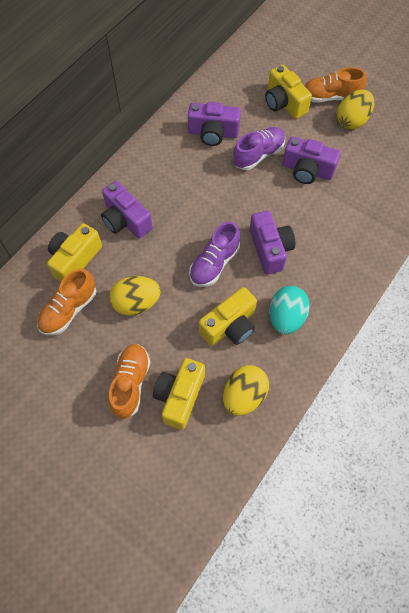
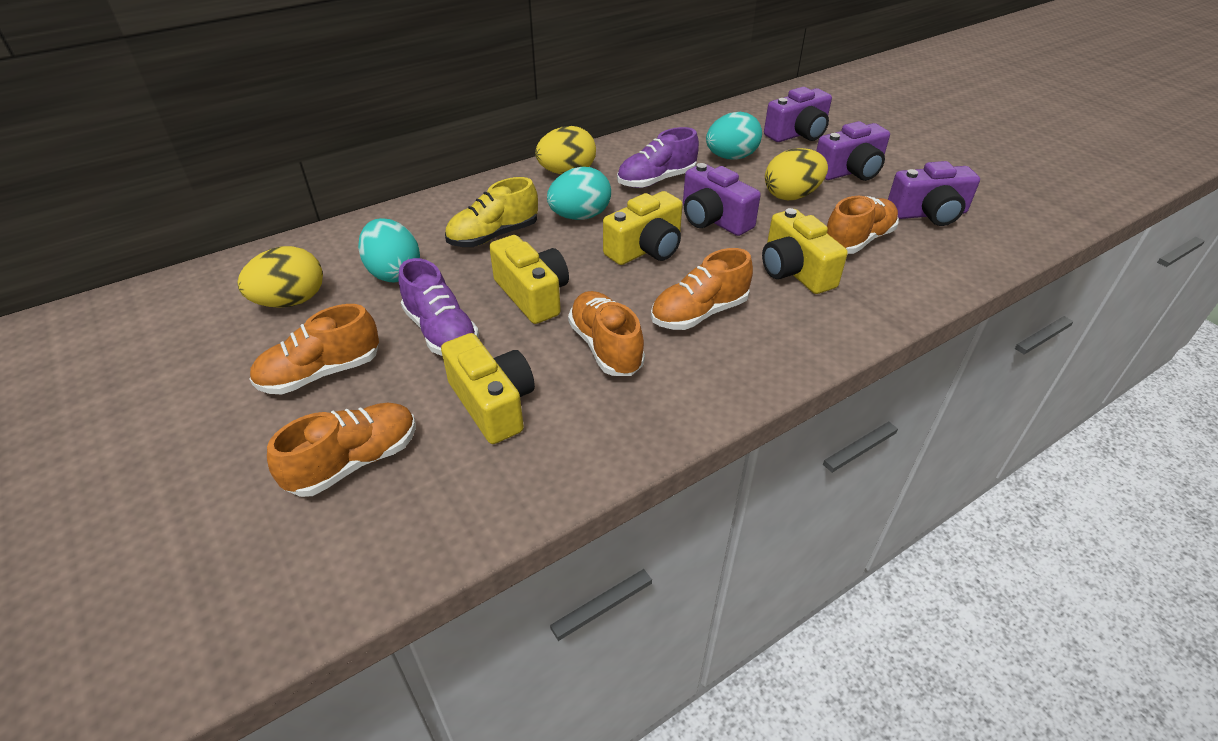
orange shoe: 3 -> 5
turquoise egg: 1 -> 3
yellow shoe: 0 -> 1

